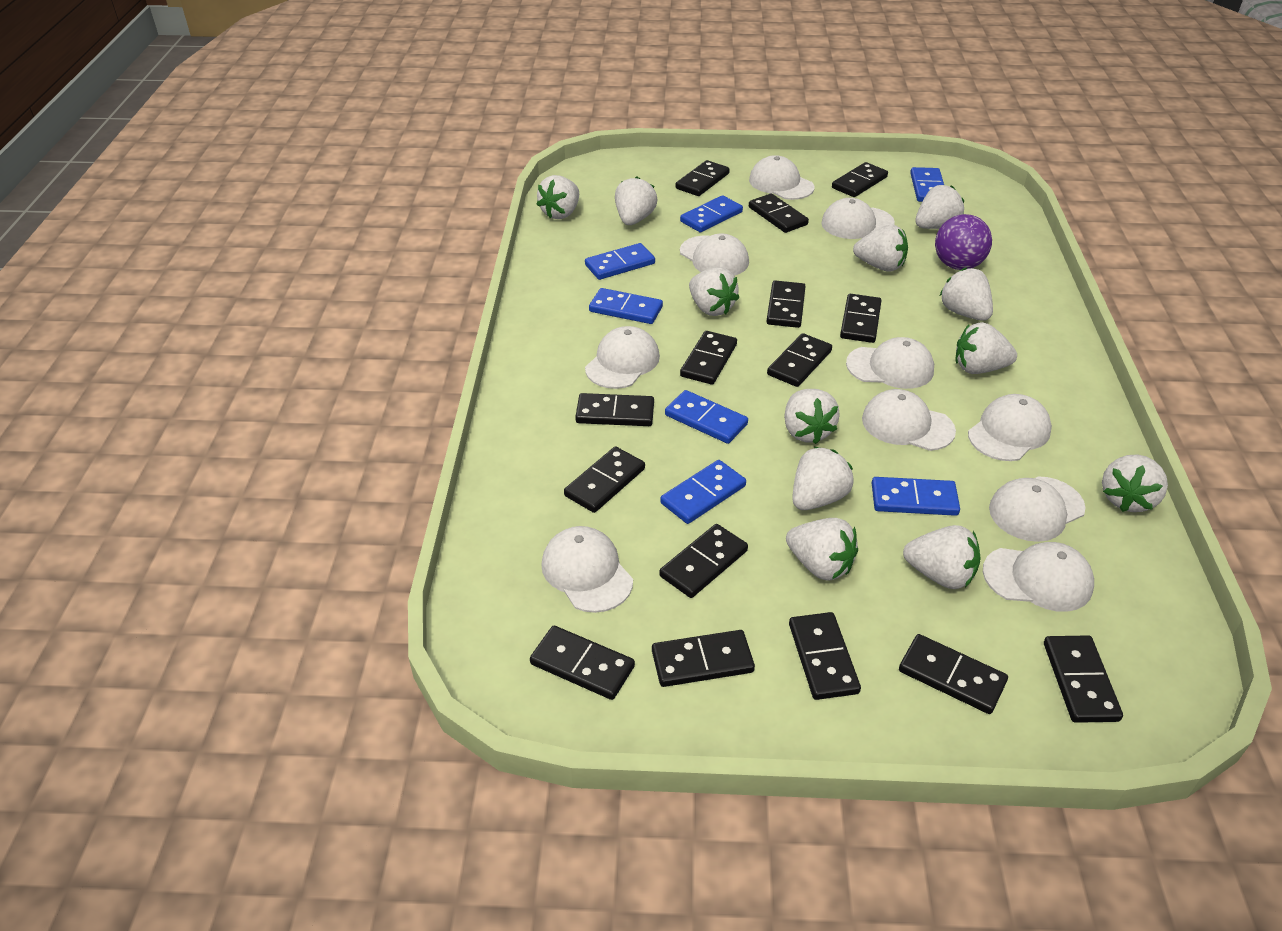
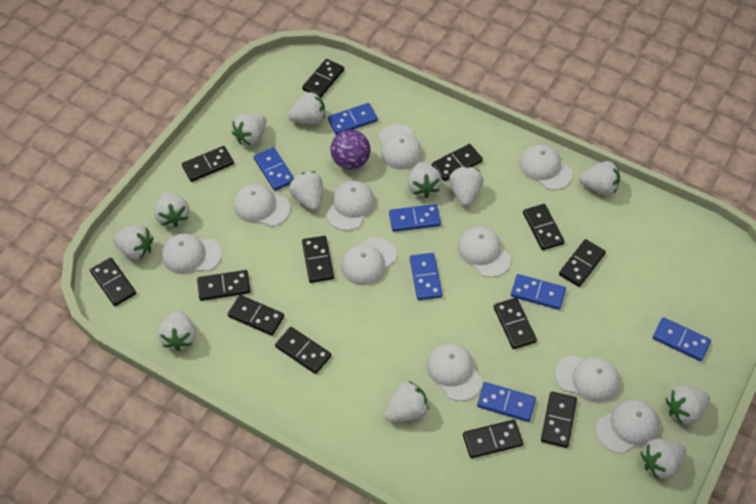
black domino: 15 -> 13

